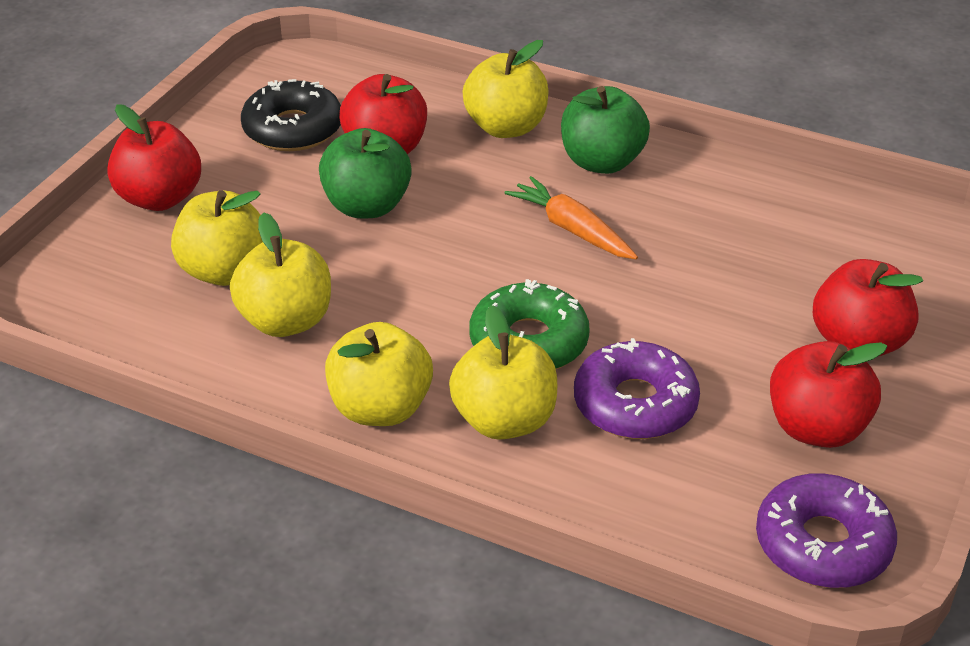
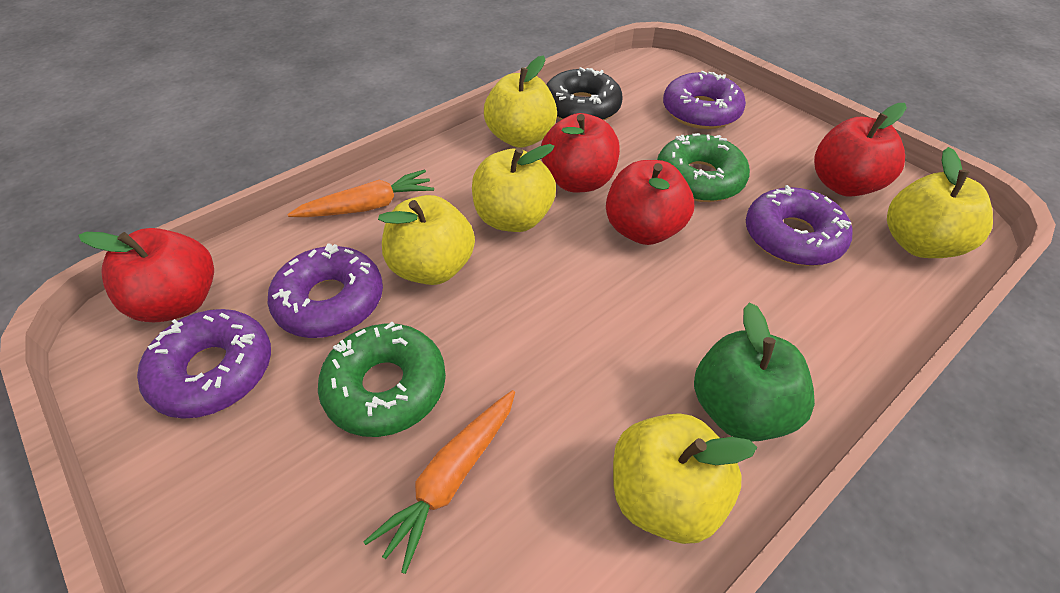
green apple: 2 -> 1
green donut: 1 -> 2
orange carrot: 1 -> 2
purple donut: 2 -> 4

